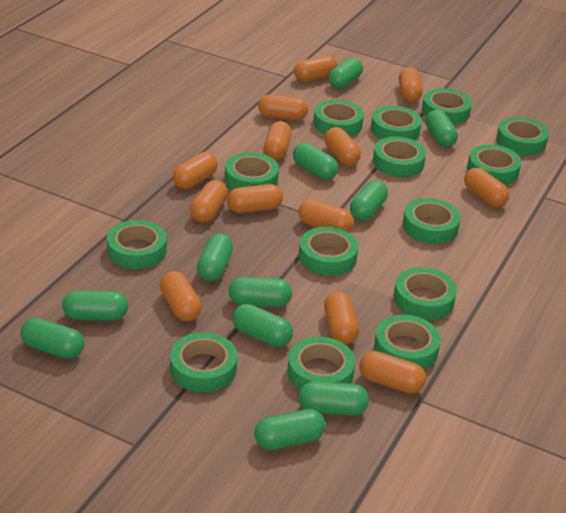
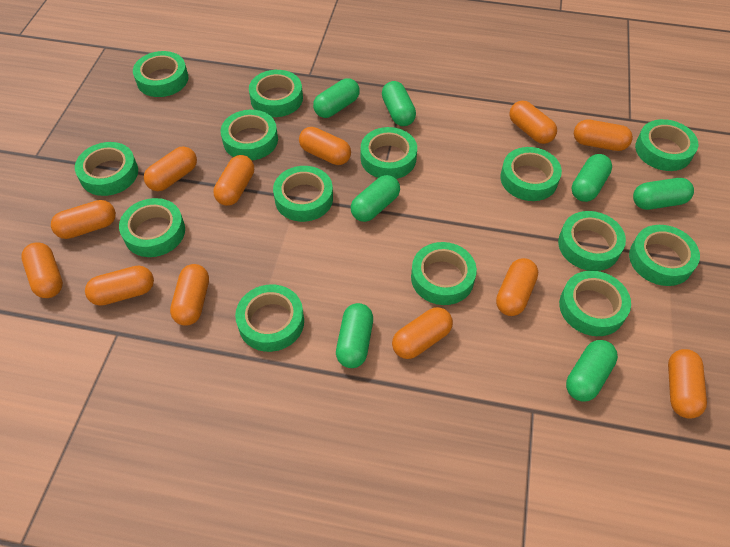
green capsule: 11 -> 7
orange capsule: 13 -> 12

